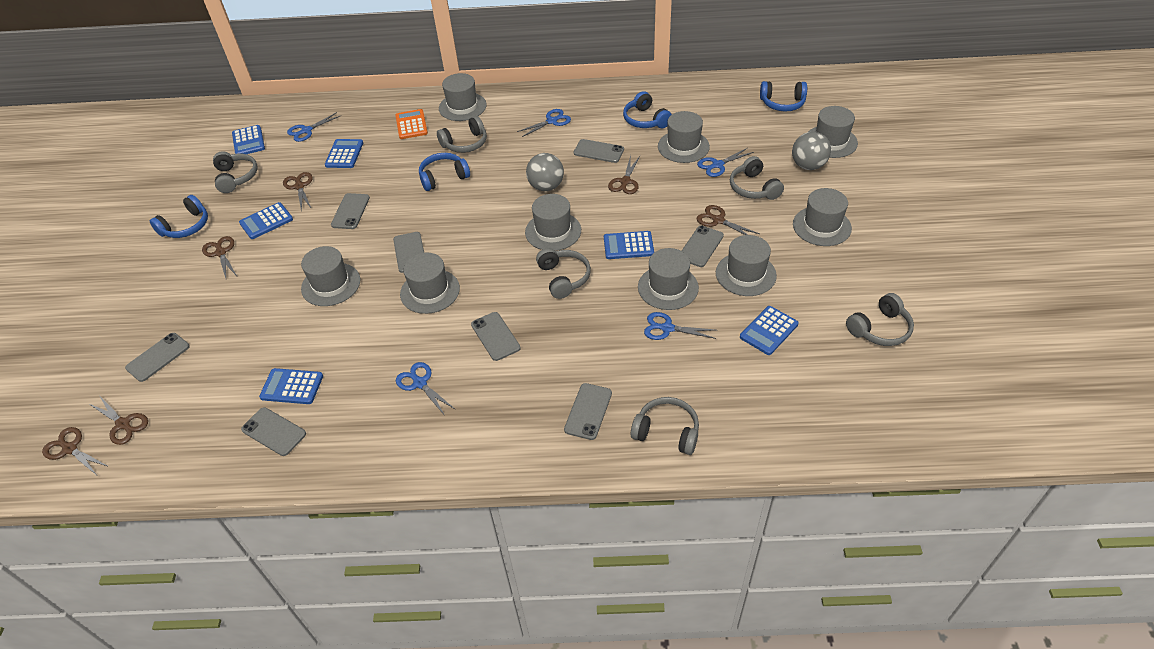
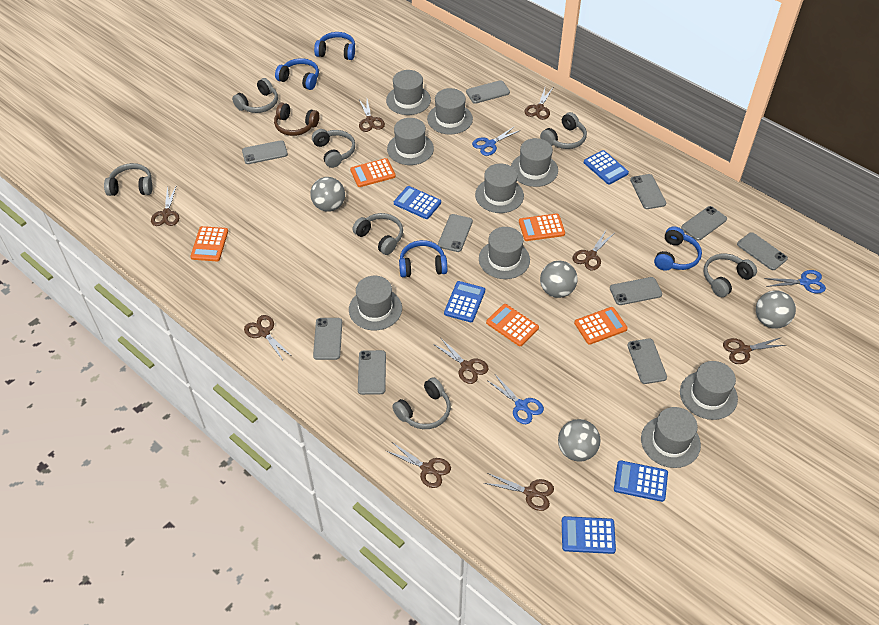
blue calculator: 6 -> 5
blue scissors: 5 -> 3
brown headphones: 0 -> 1
brown scissors: 6 -> 9
grey ball: 2 -> 4
grey headphones: 6 -> 7
grey phone: 8 -> 10
orange calculator: 1 -> 5

